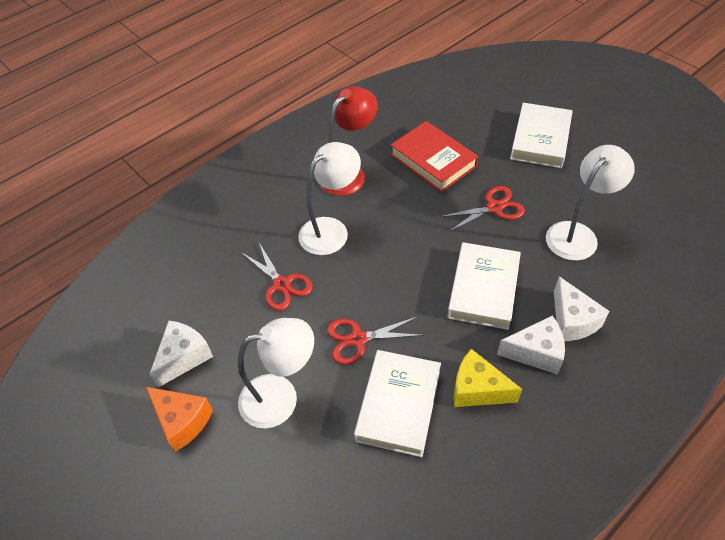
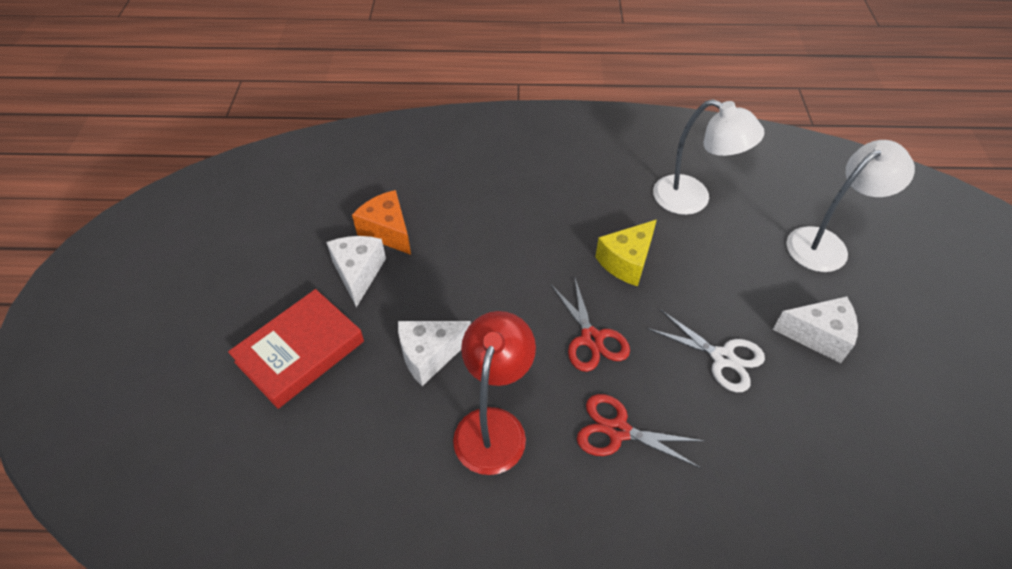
red scissors: 3 -> 2
white book: 3 -> 0
white lamp: 3 -> 2
white scissors: 0 -> 1

